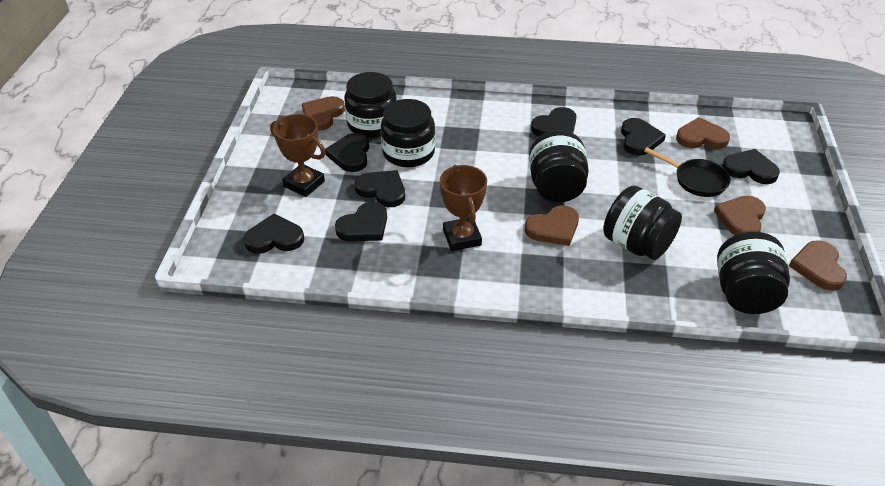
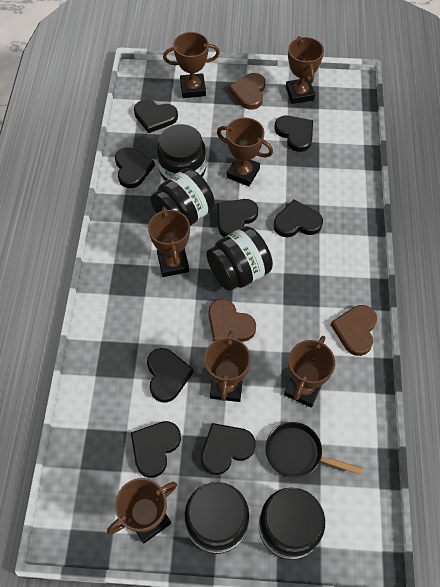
black heart: 7 -> 8
brown heart: 5 -> 3
brown trophy: 2 -> 7

